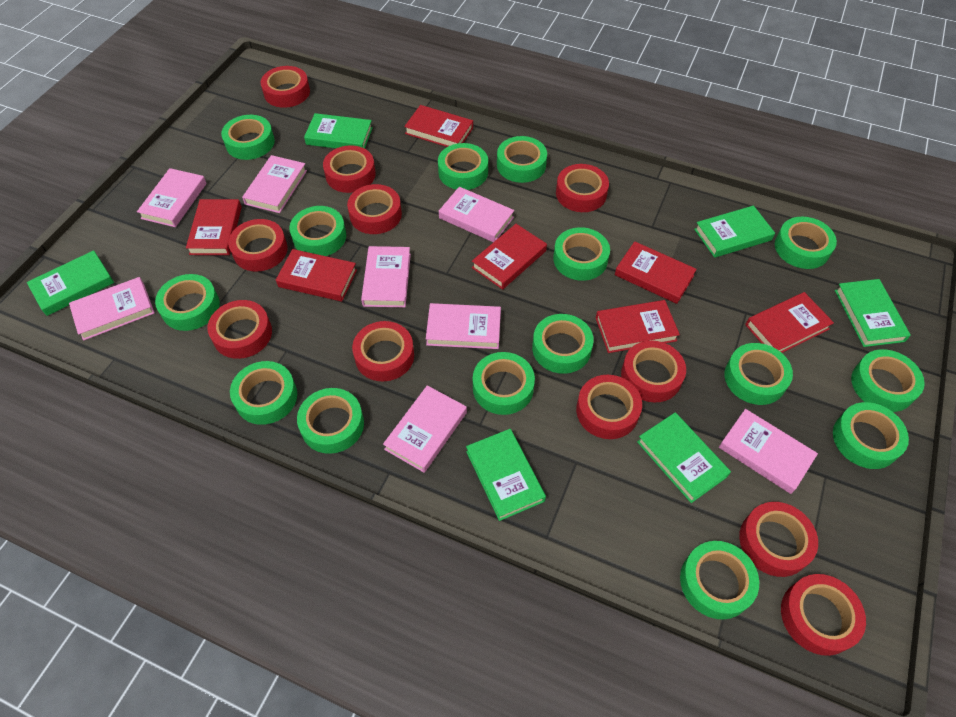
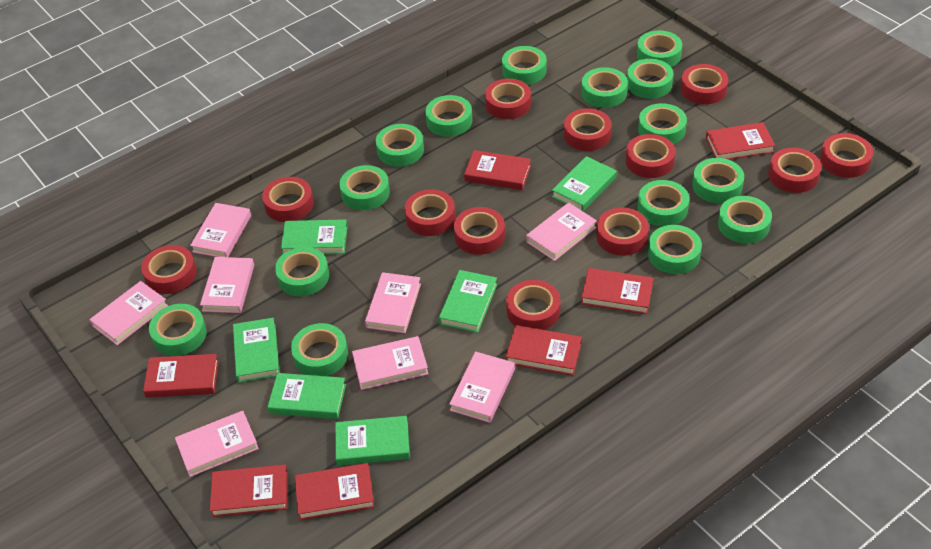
red tape: 11 -> 12

